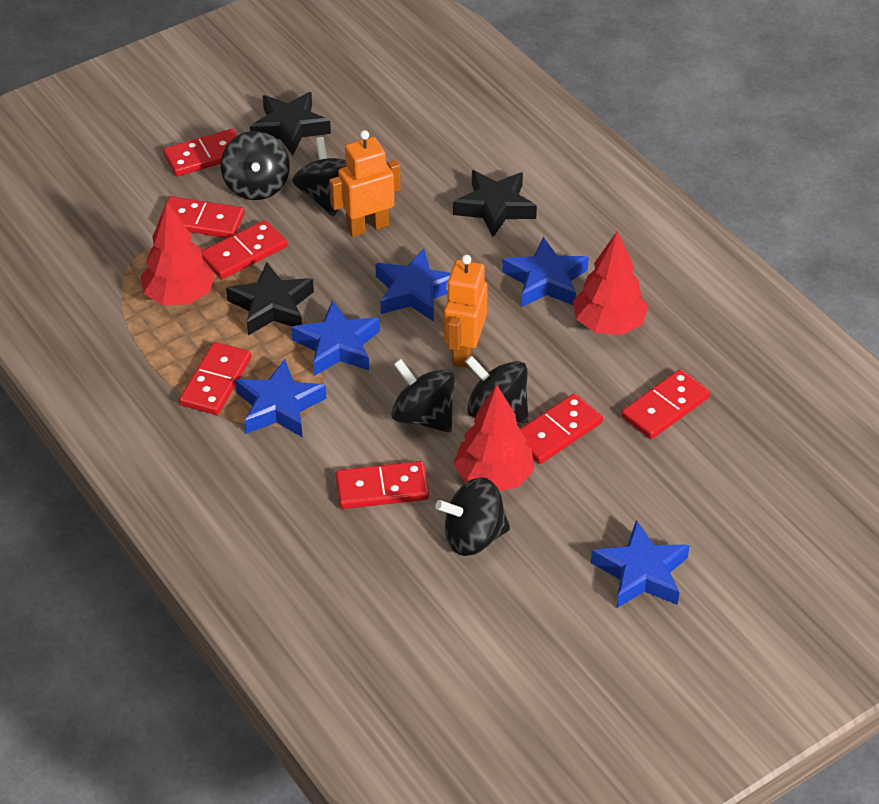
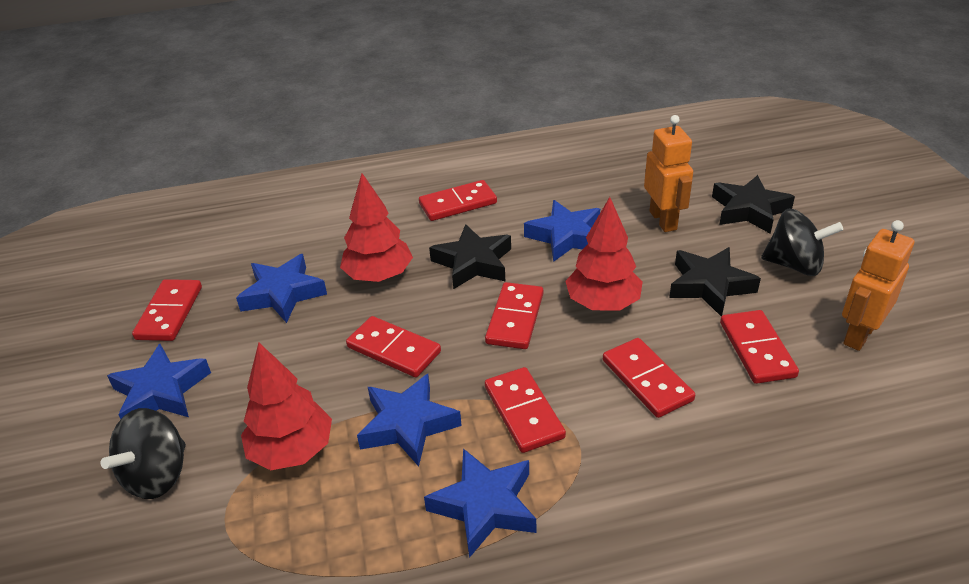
black spinning top: 5 -> 2

